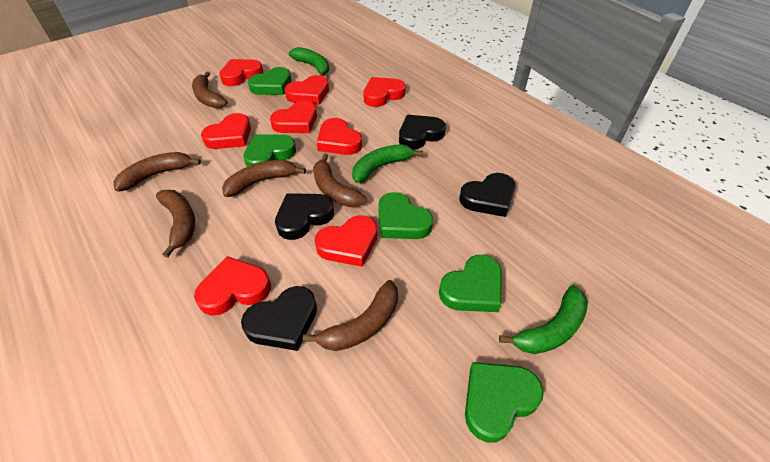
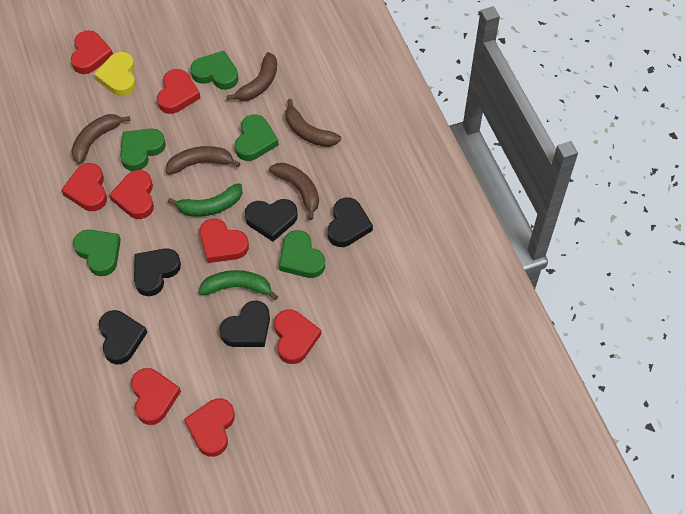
black heart: 4 -> 5
brown banana: 6 -> 5
green banana: 3 -> 2
yellow heart: 0 -> 1

